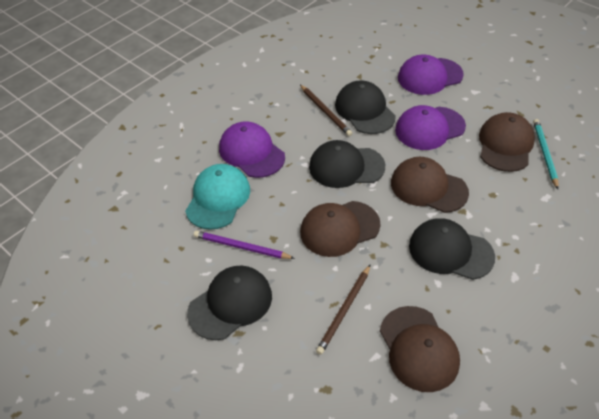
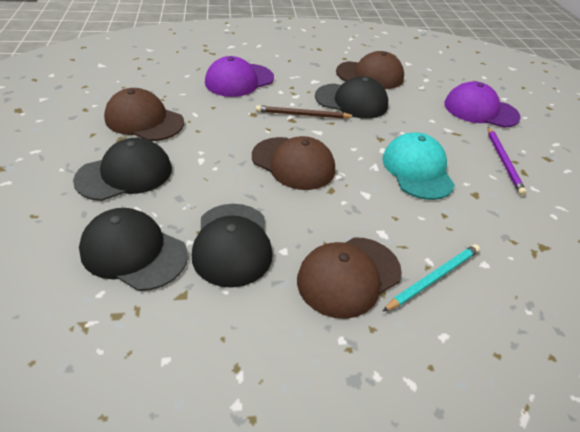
brown pencil: 2 -> 1
purple cap: 3 -> 2

